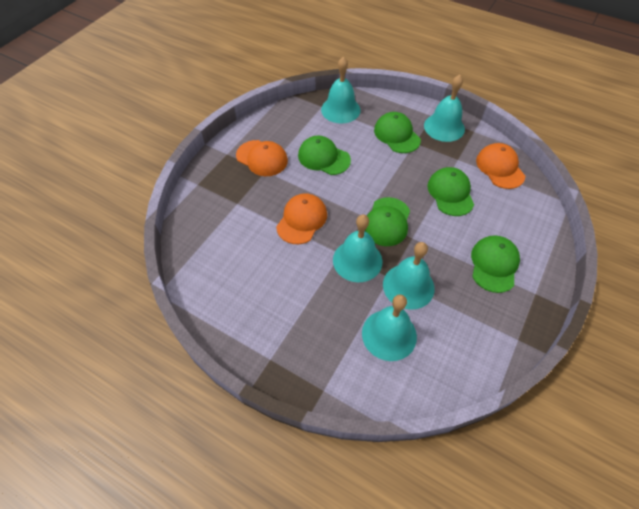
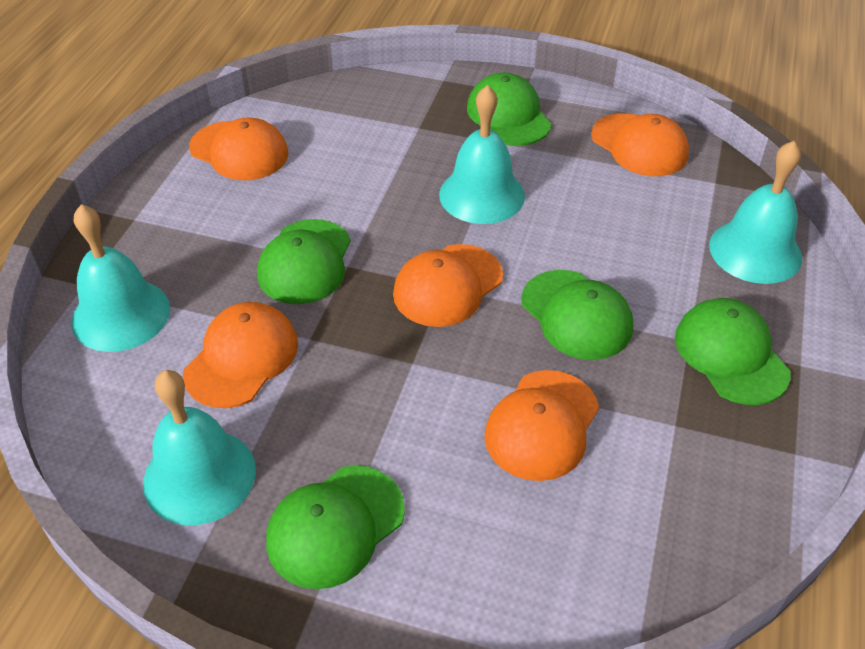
orange cap: 3 -> 5
turquoise bell: 5 -> 4

